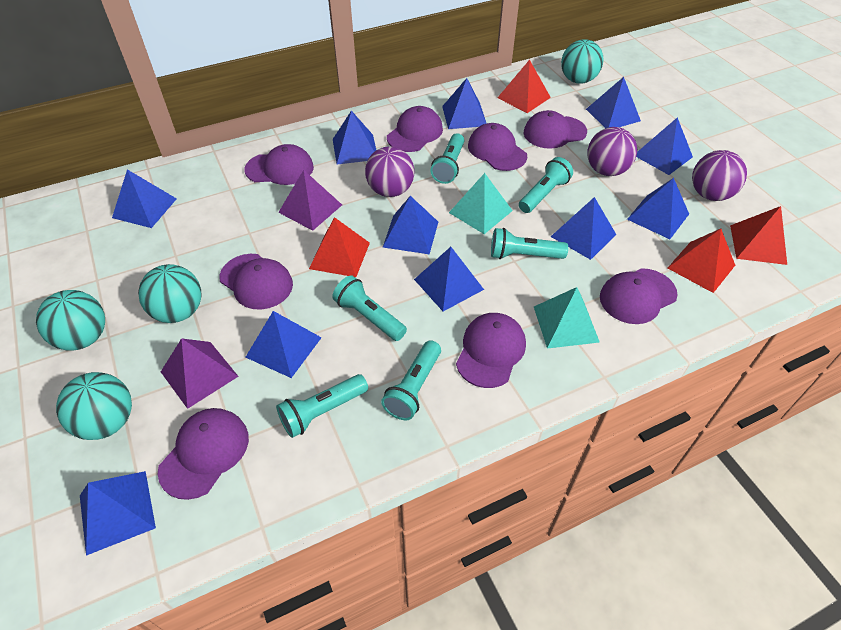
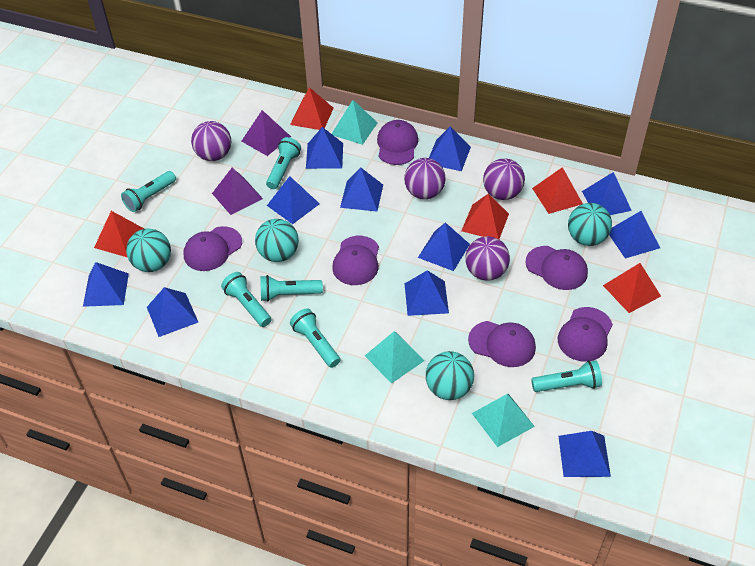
purple ball: 3 -> 4
purple cap: 8 -> 6
red pyramid: 4 -> 5
turquoise pyramid: 2 -> 3

